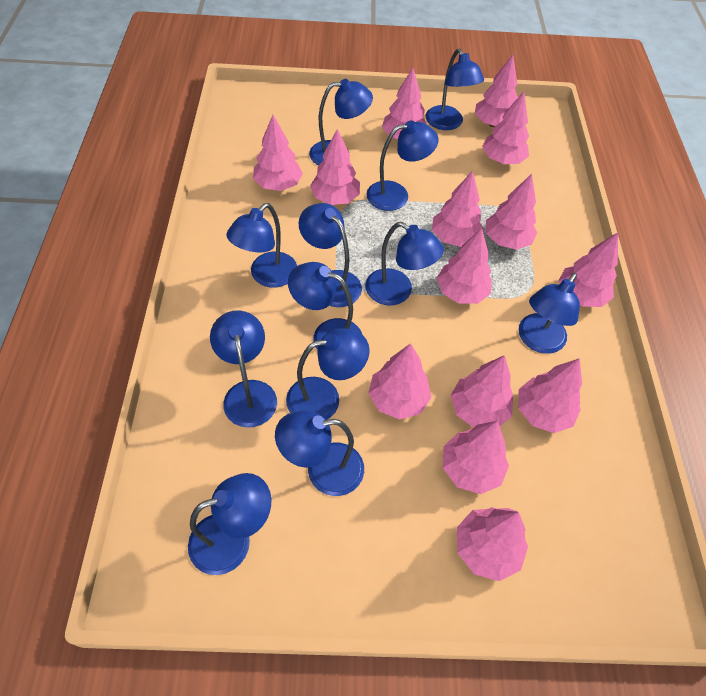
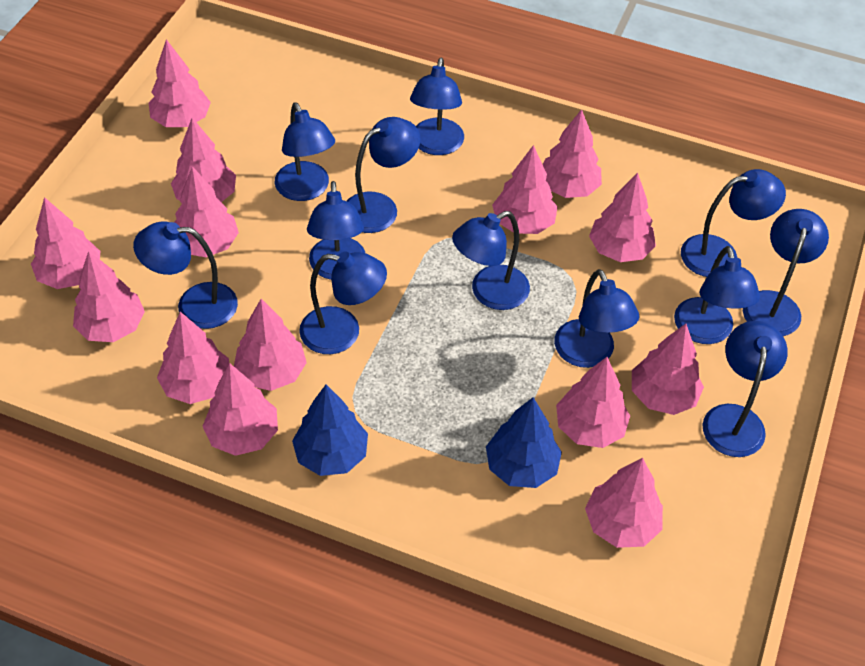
blue tree: 0 -> 2

